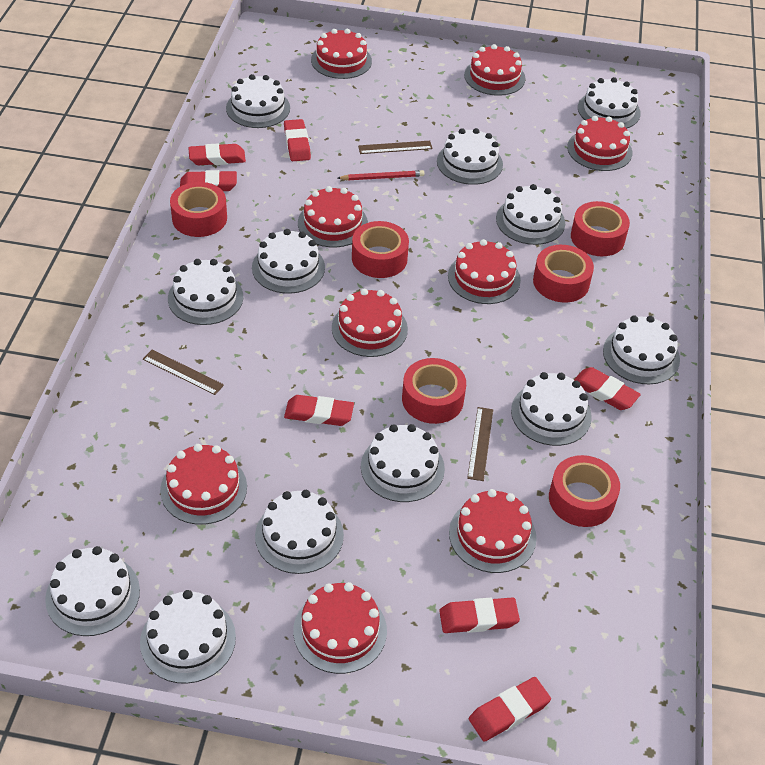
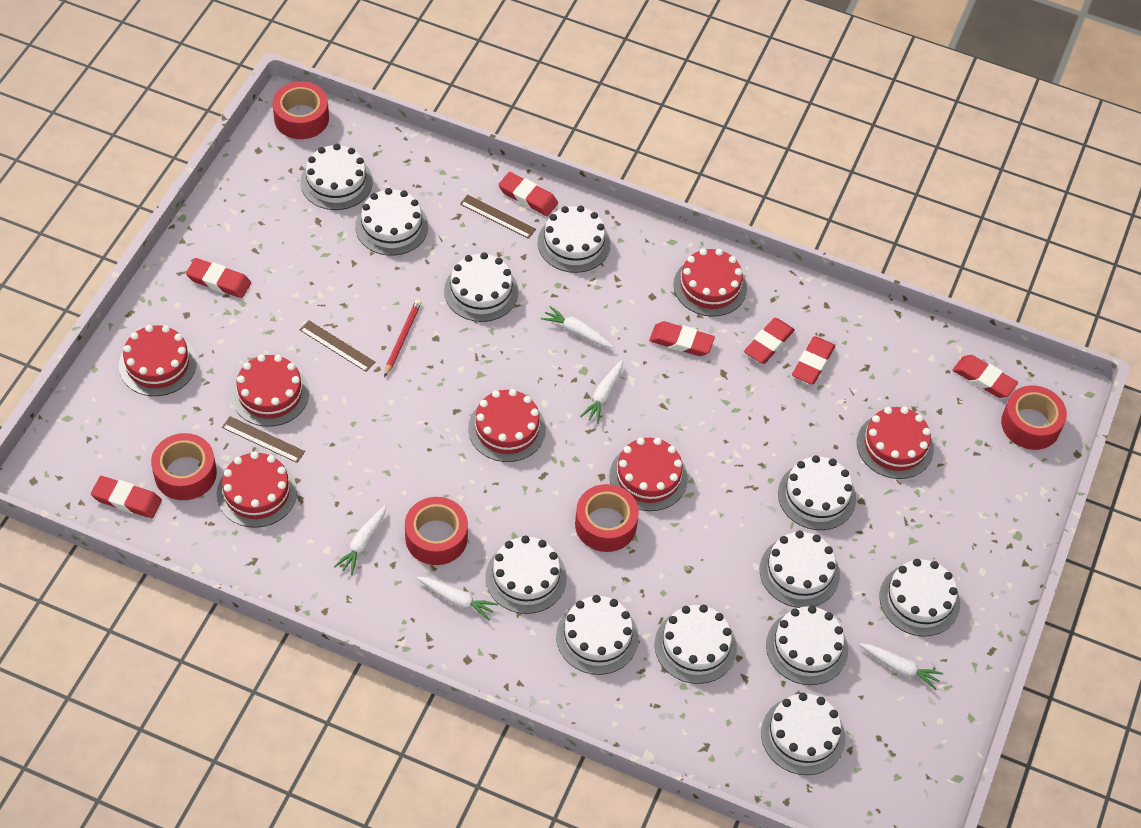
red cake: 9 -> 7
red tape: 6 -> 5
white carrot: 0 -> 5

